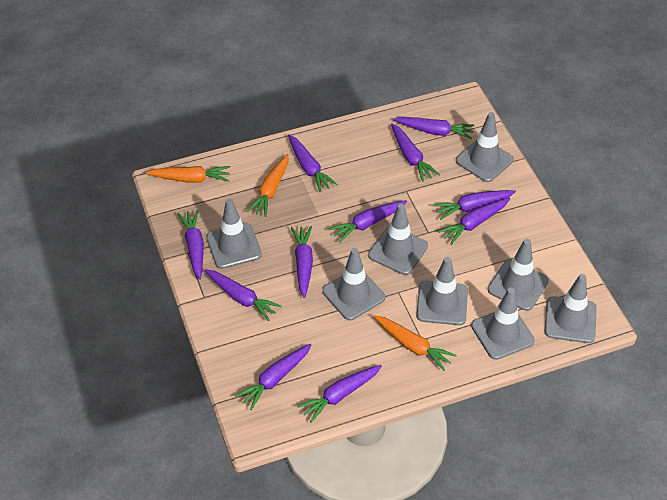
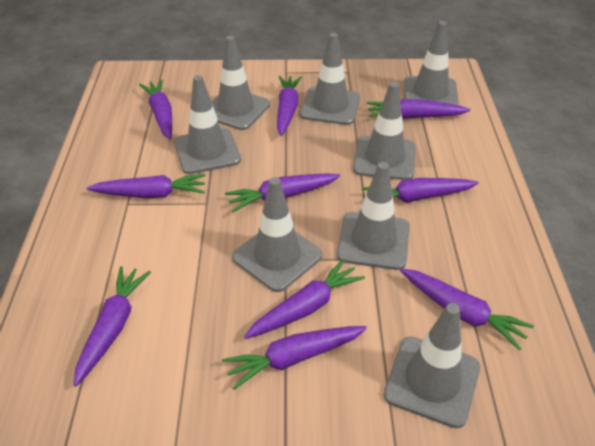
orange carrot: 3 -> 0
purple carrot: 11 -> 10

